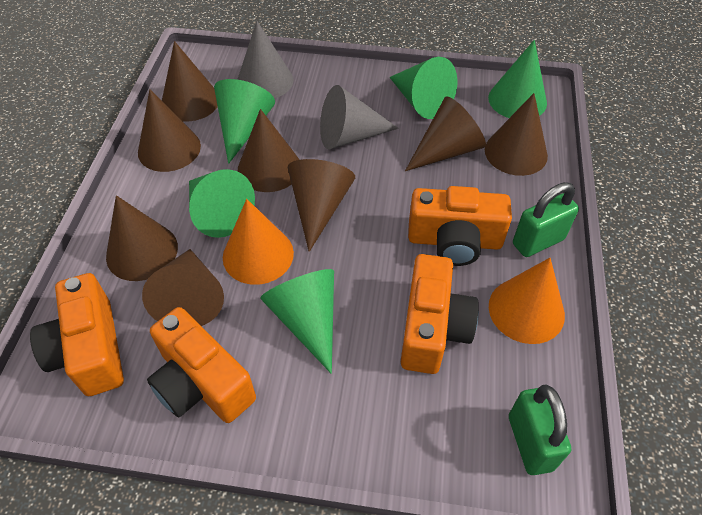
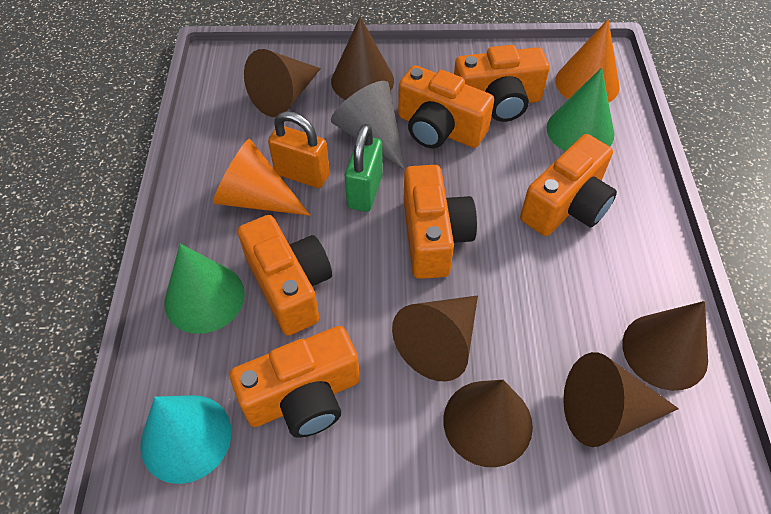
brown cone: 8 -> 6
green cone: 5 -> 2
green padlock: 2 -> 1
grey cone: 2 -> 1
orange camera: 4 -> 6
orange padlock: 0 -> 1
turquoise cone: 0 -> 1

